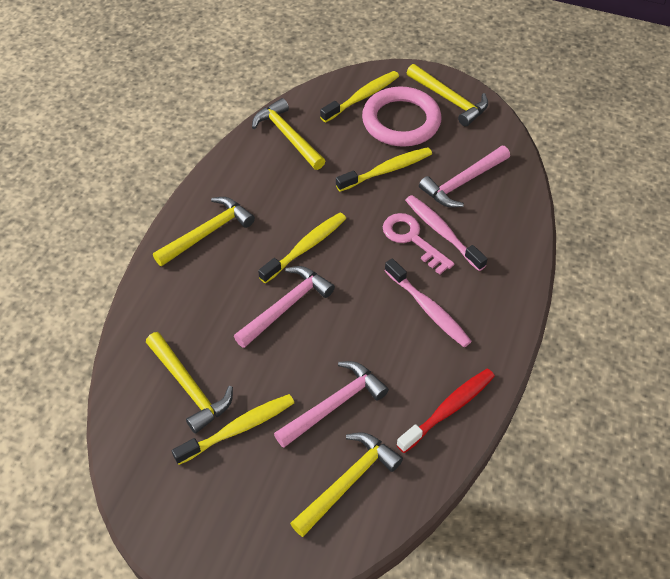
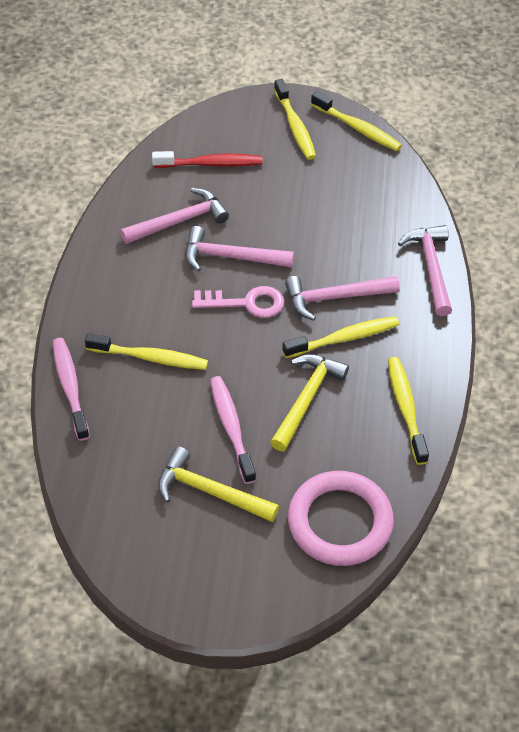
pink hammer: 3 -> 4
yellow hammer: 5 -> 2
yellow toothbrush: 4 -> 5

